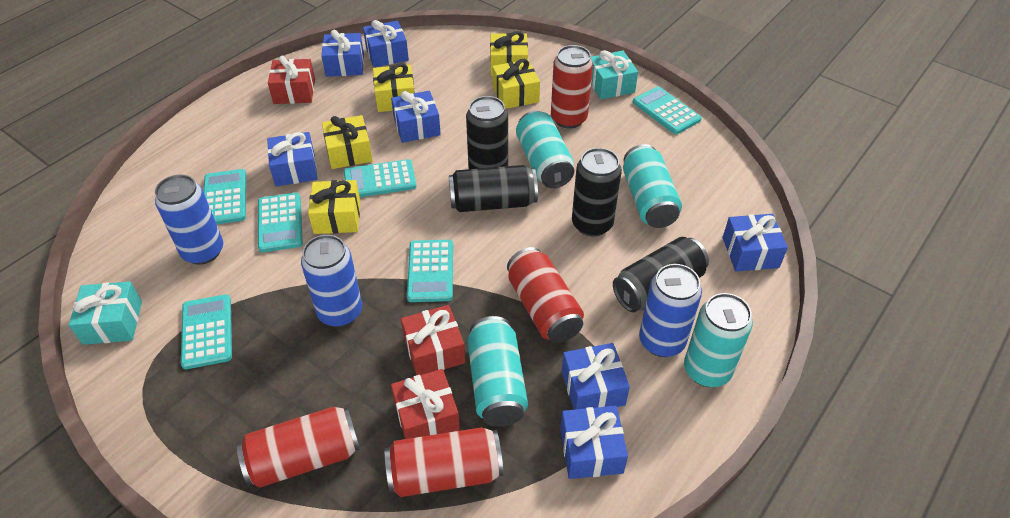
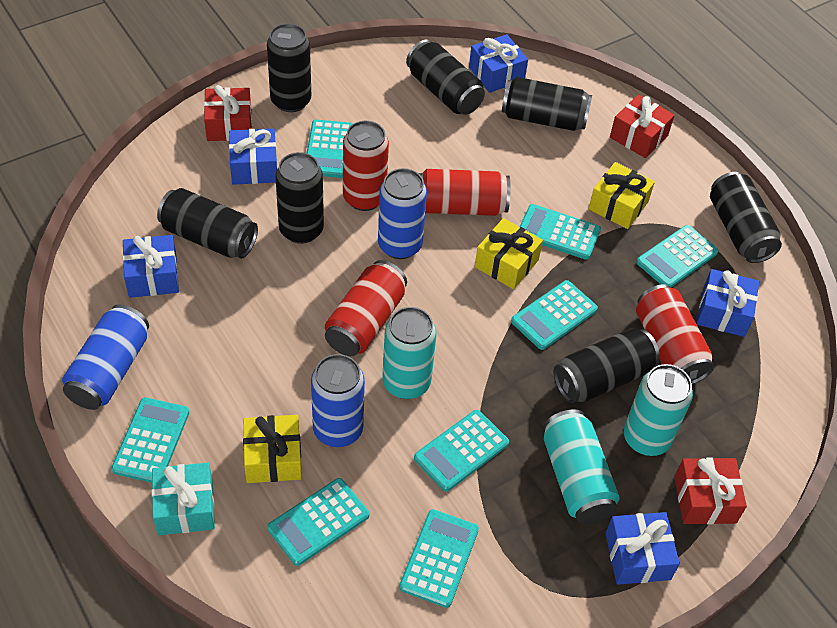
black can: 4 -> 7
blue gift: 7 -> 5
turquoise calculator: 6 -> 8
turquoise can: 4 -> 3
turquoise gift: 2 -> 1
yellow gift: 5 -> 3

